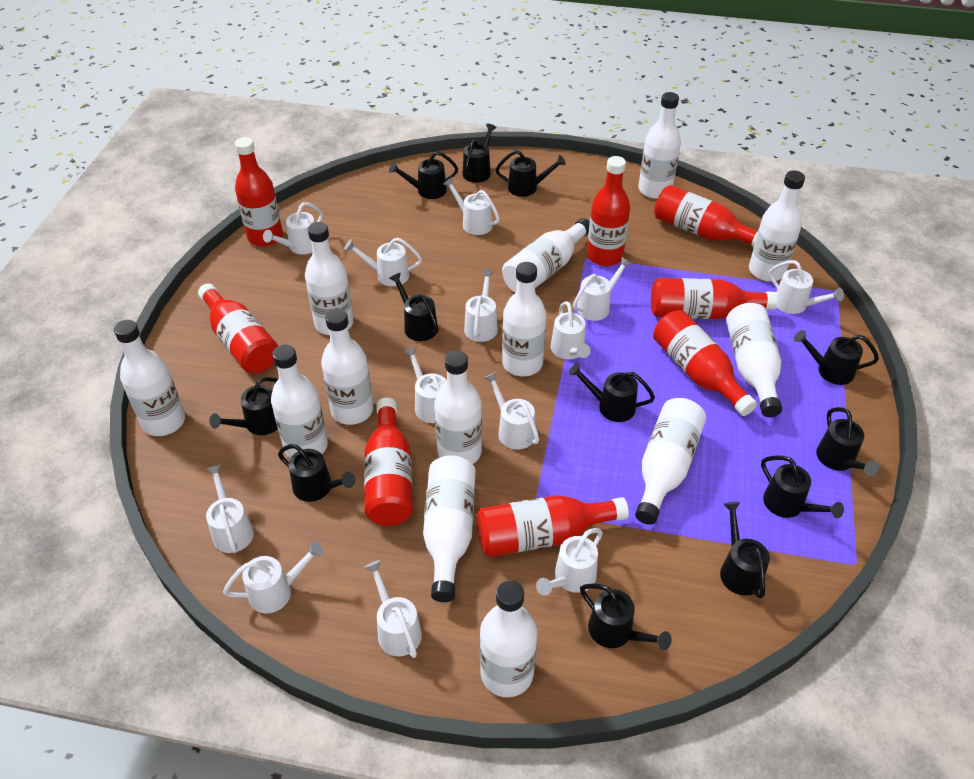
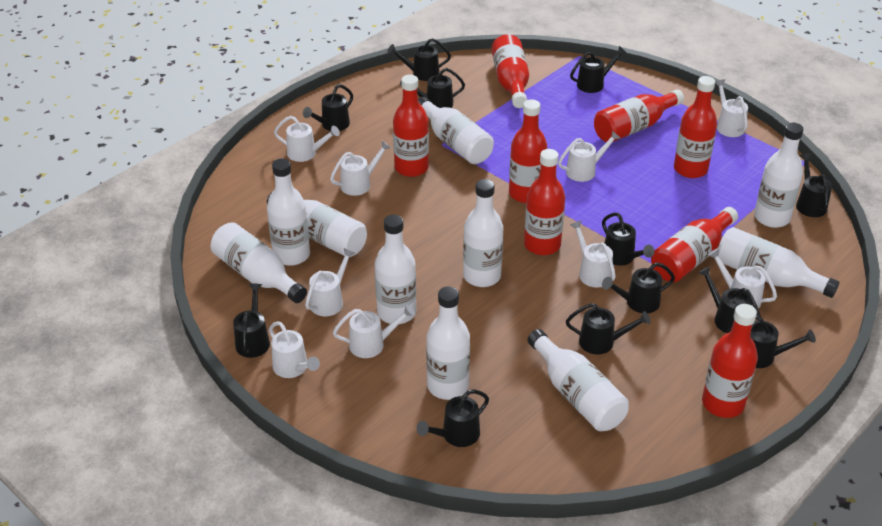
white bottle: 13 -> 10
white watering can: 13 -> 9

